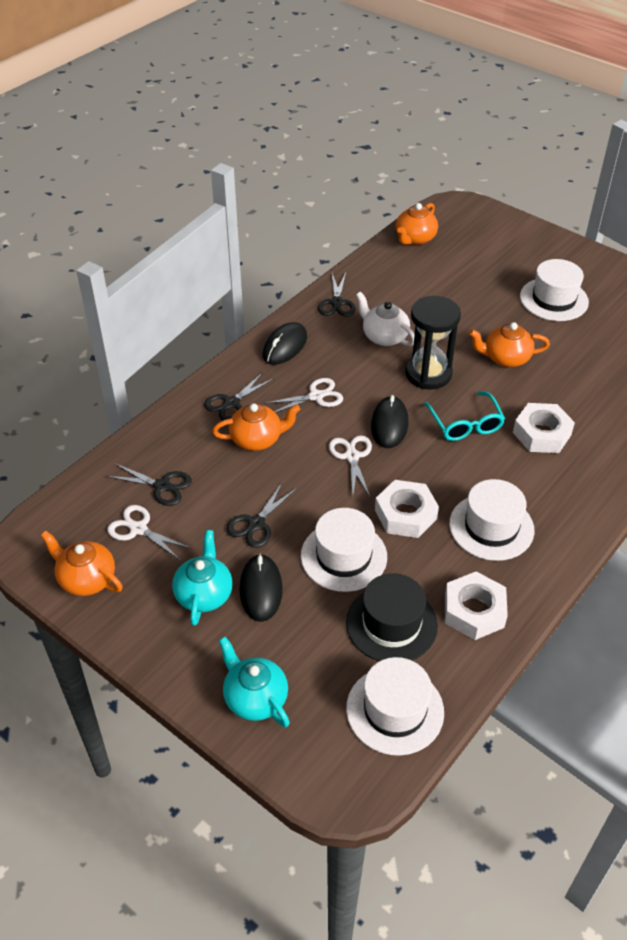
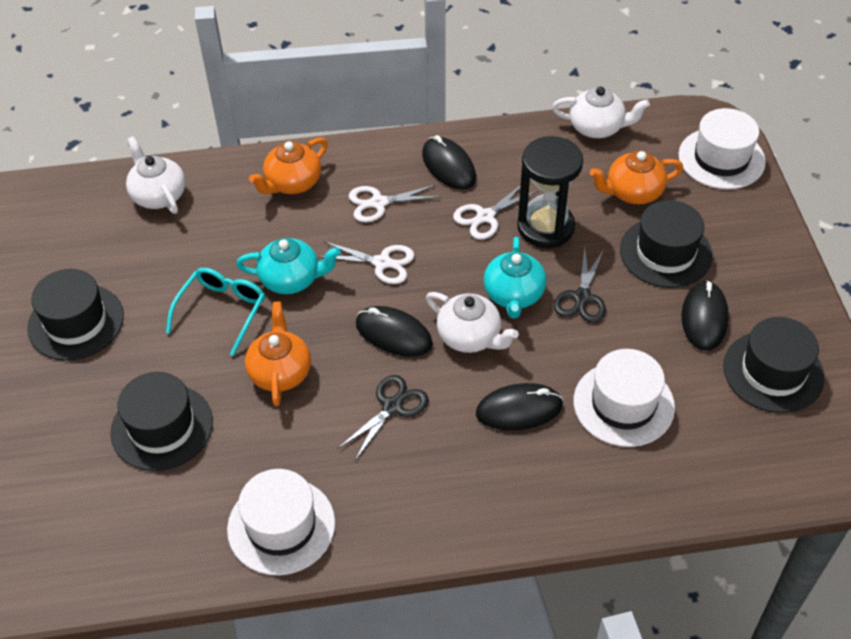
black hat: 1 -> 4
black mouse: 3 -> 4
black scissors: 4 -> 2
orange teapot: 4 -> 3
white hat: 4 -> 3
white nut: 3 -> 0
white teapot: 1 -> 3

